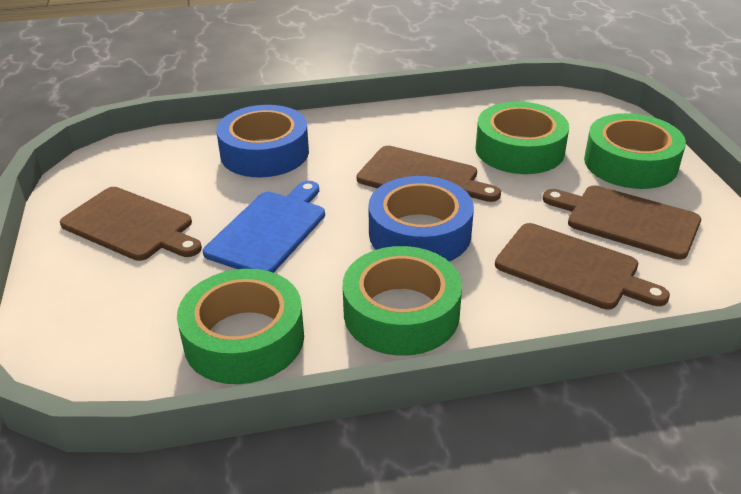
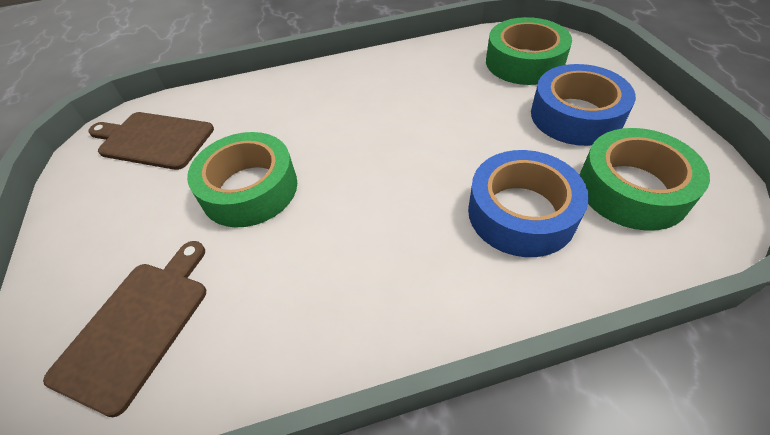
blue cutting board: 1 -> 0
brown cutting board: 4 -> 2
green tape: 4 -> 3

